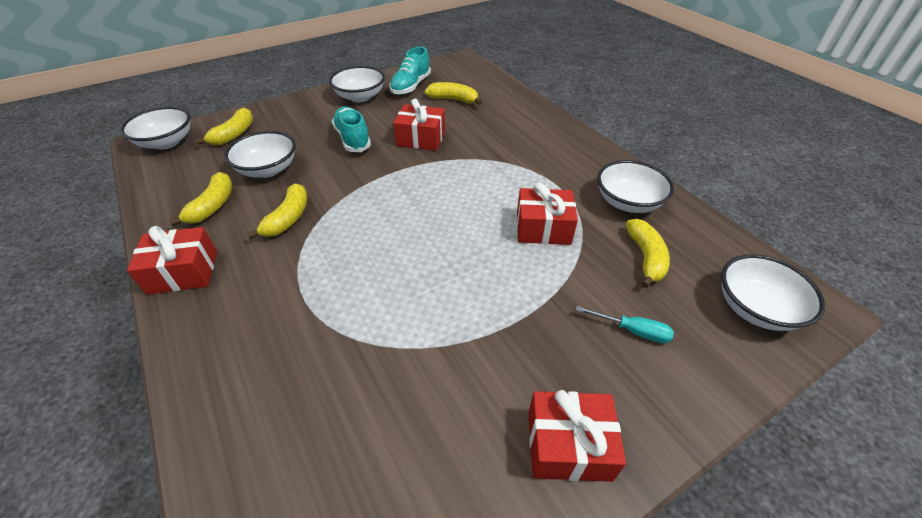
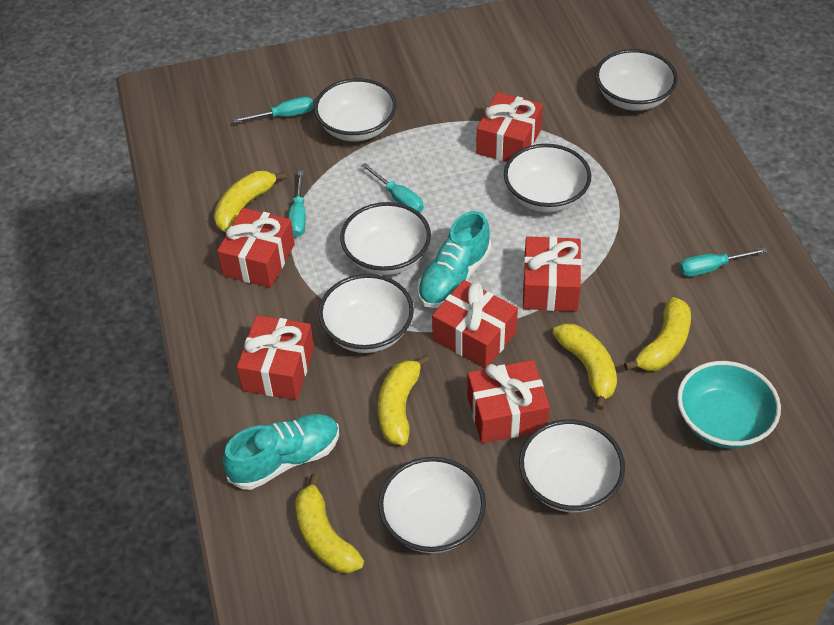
red gift: 4 -> 6
turquoise bowl: 0 -> 1
turquoise screwdriver: 1 -> 4
white bowl: 5 -> 7

